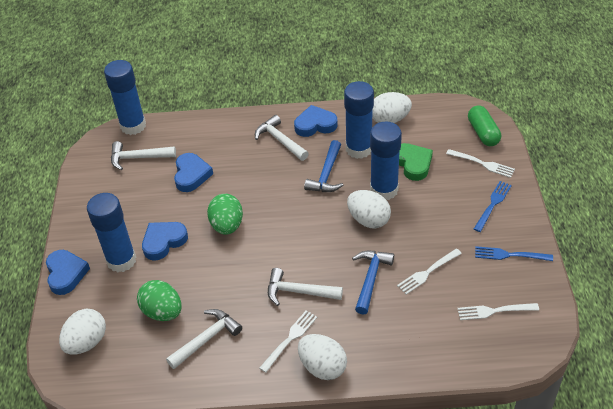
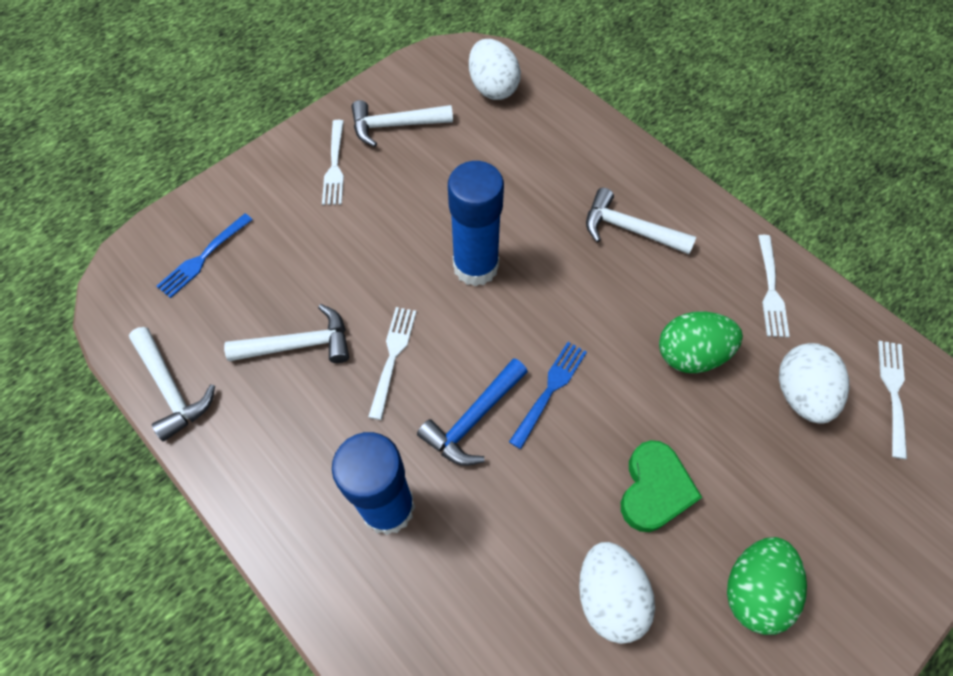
blue glue stick: 4 -> 2
blue hammer: 2 -> 1
blue heart: 4 -> 0
green capsule: 1 -> 0
white egg: 4 -> 3

